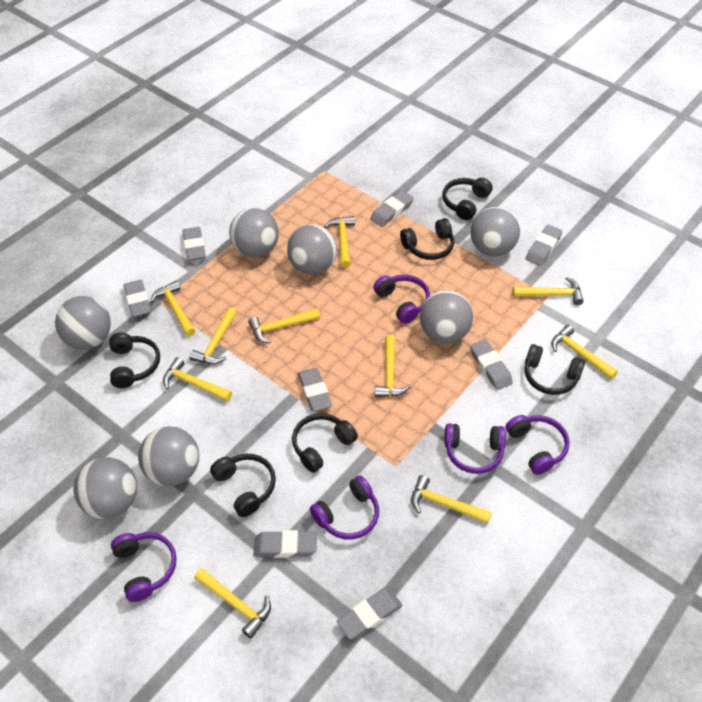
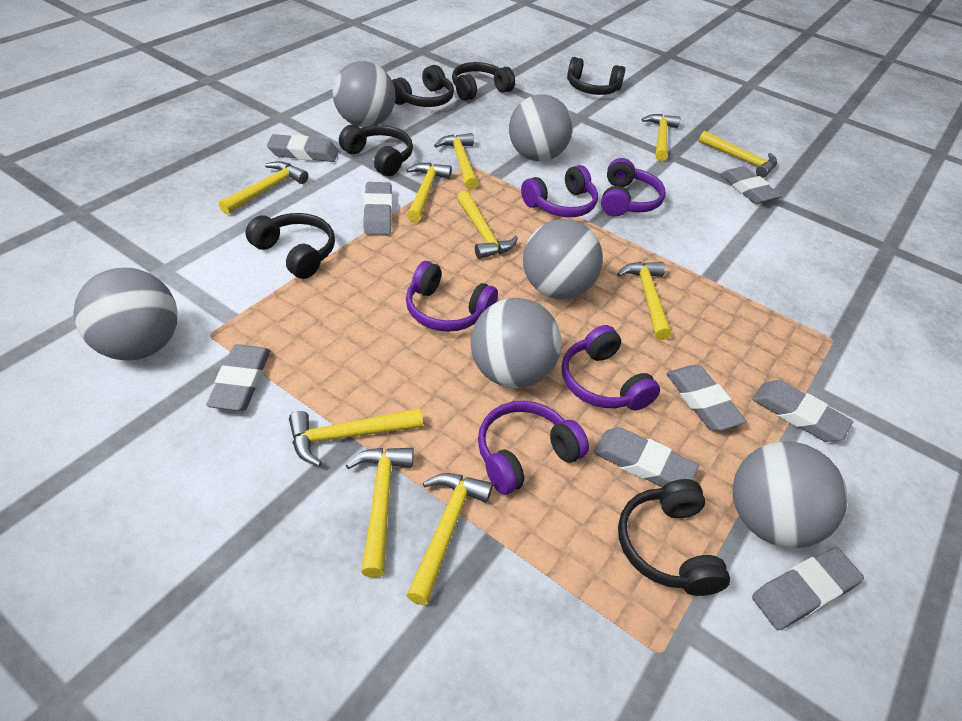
grey ball: 7 -> 6

